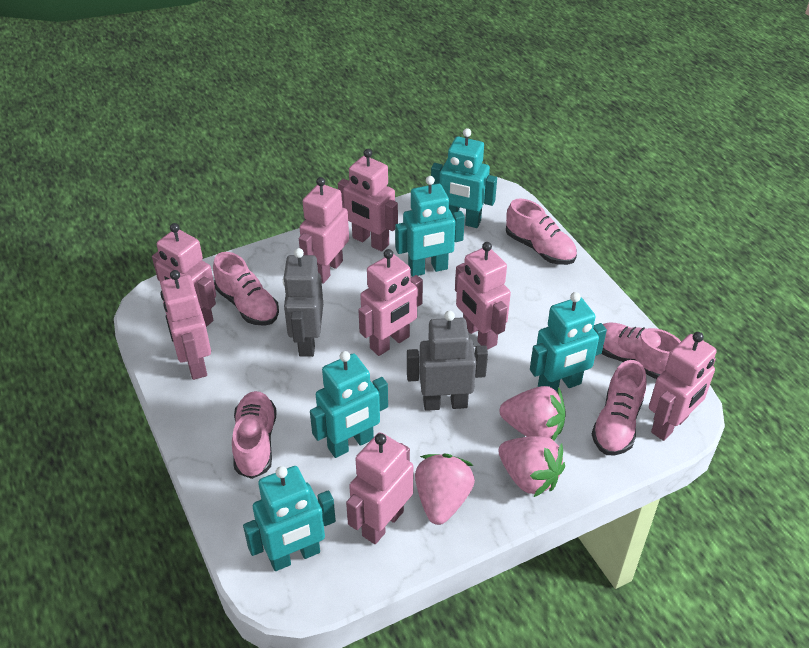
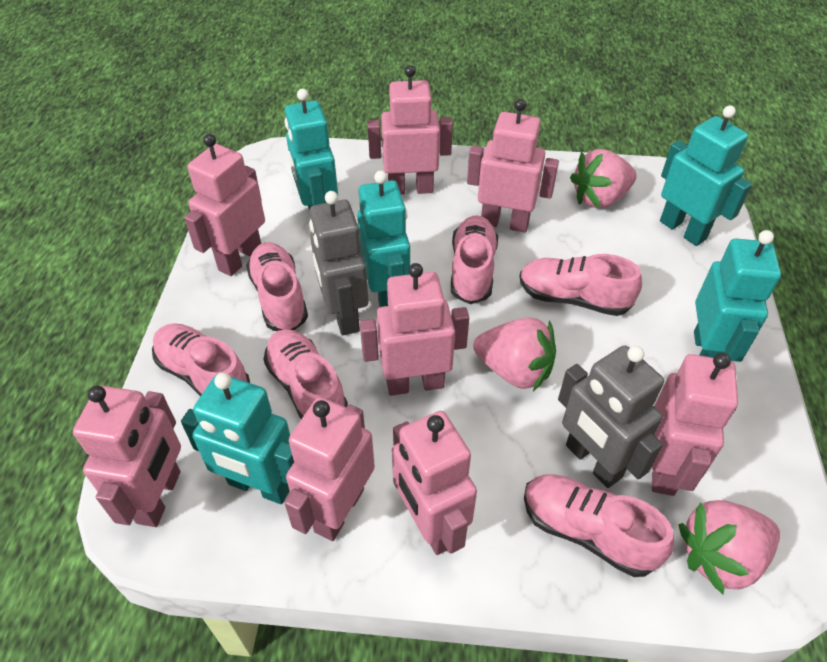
pink shoe: 5 -> 6

